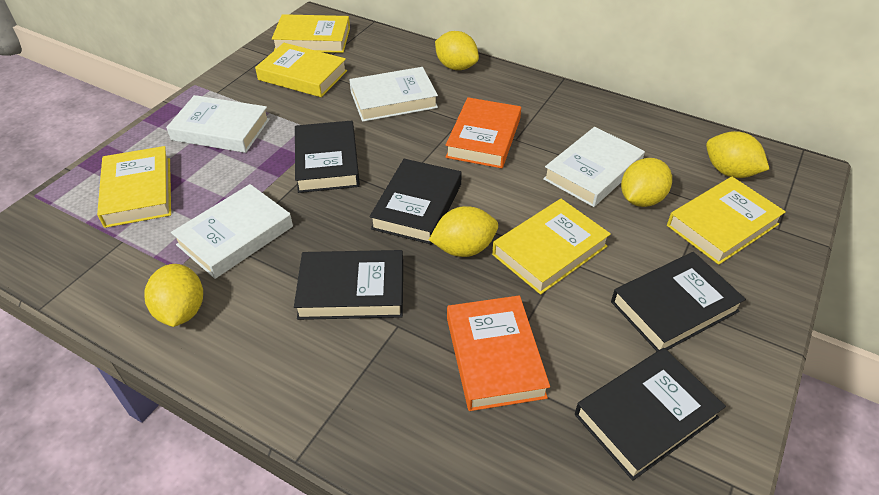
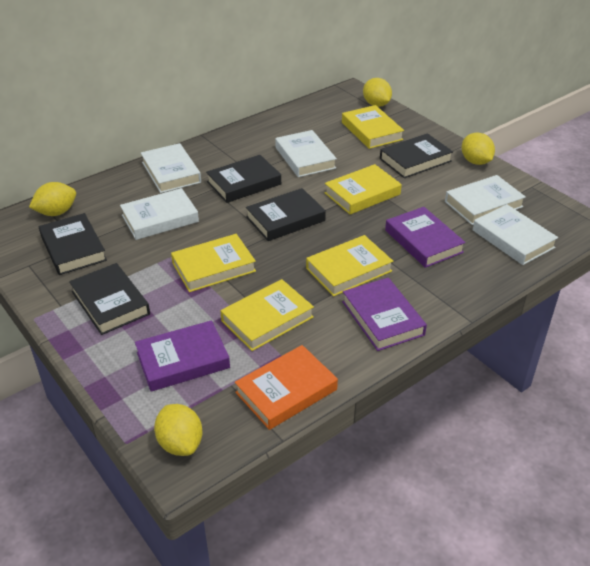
orange book: 2 -> 1
purple book: 0 -> 3
white book: 4 -> 5
yellow lemon: 5 -> 4

